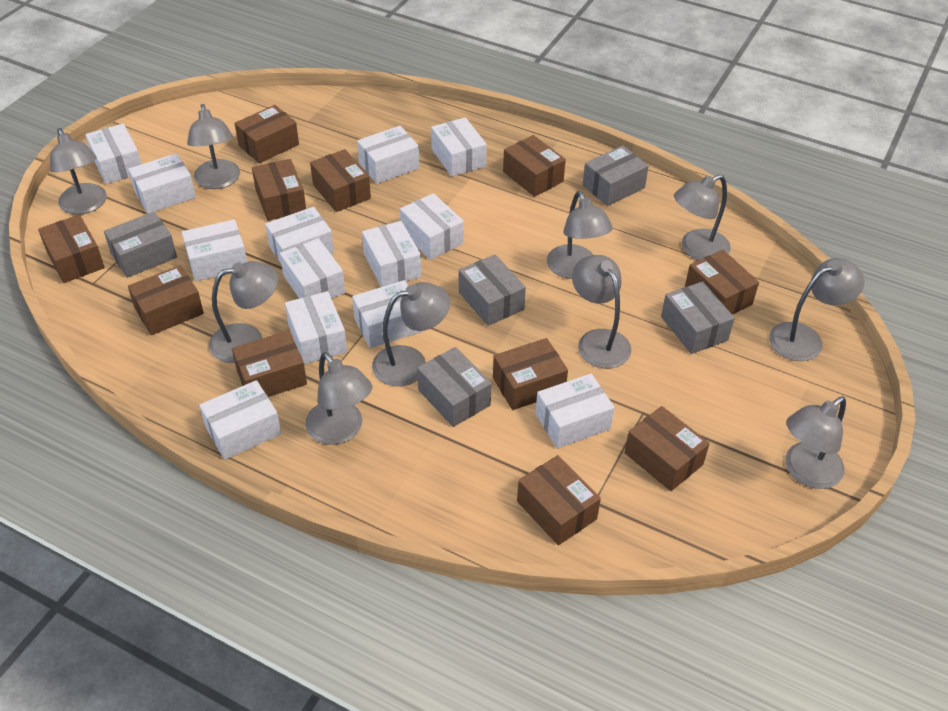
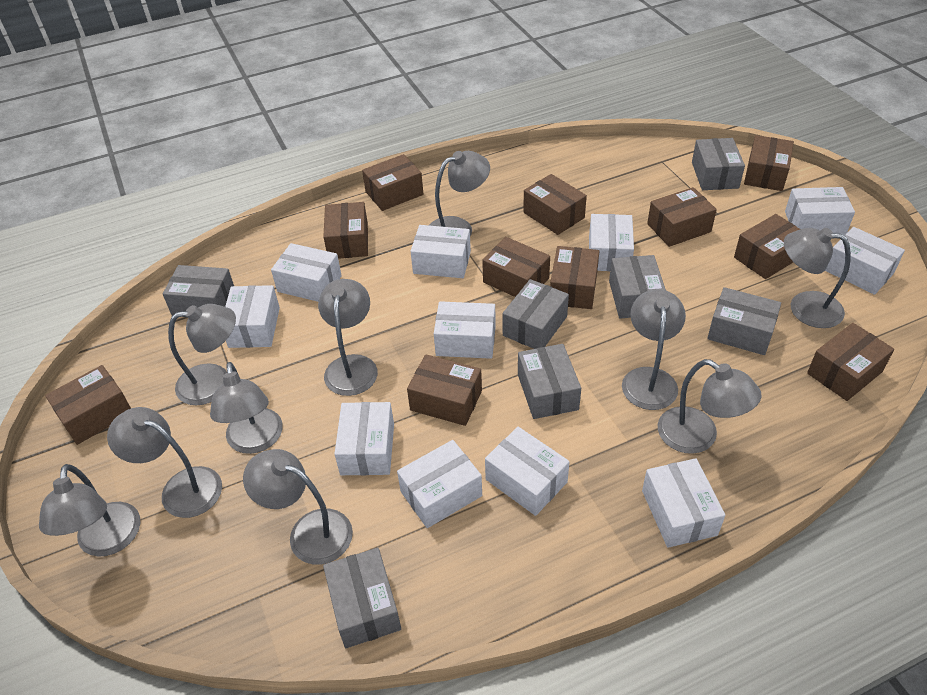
grey box: 5 -> 7
white box: 13 -> 11

